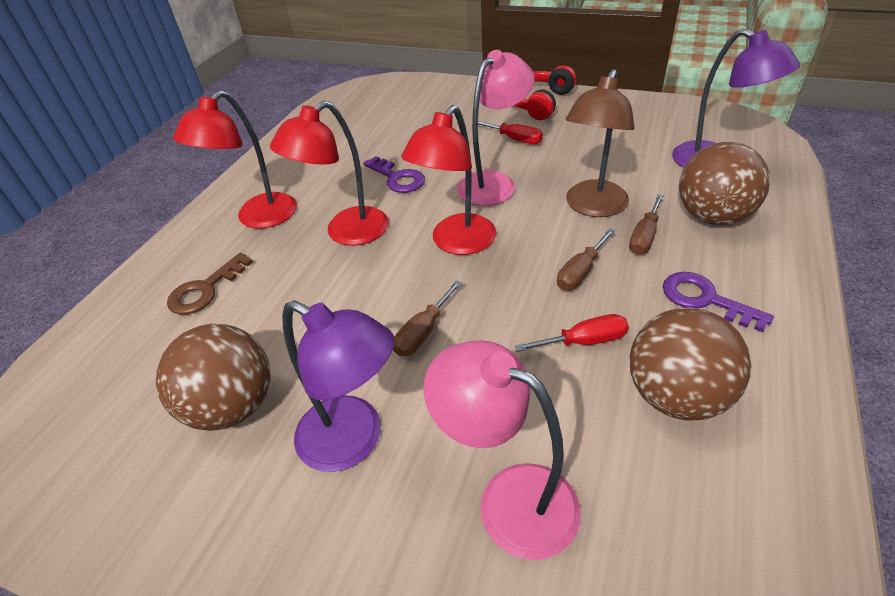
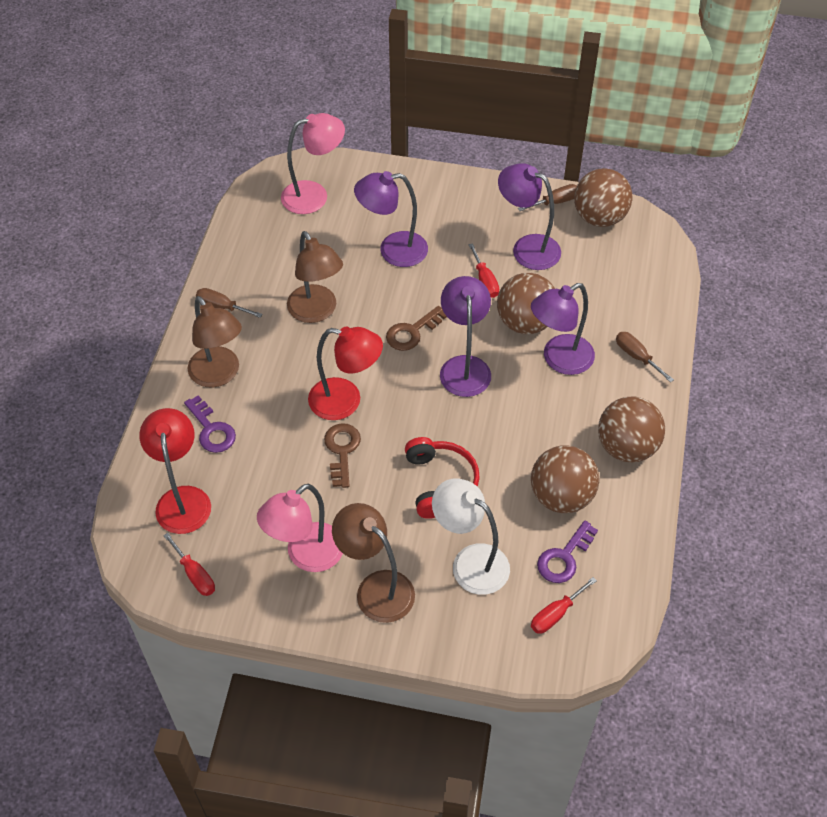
brown ball: 3 -> 4
brown key: 1 -> 2
brown lamp: 1 -> 3
purple lamp: 2 -> 4
red lamp: 3 -> 2
red screwdriver: 2 -> 3
white lamp: 0 -> 1

